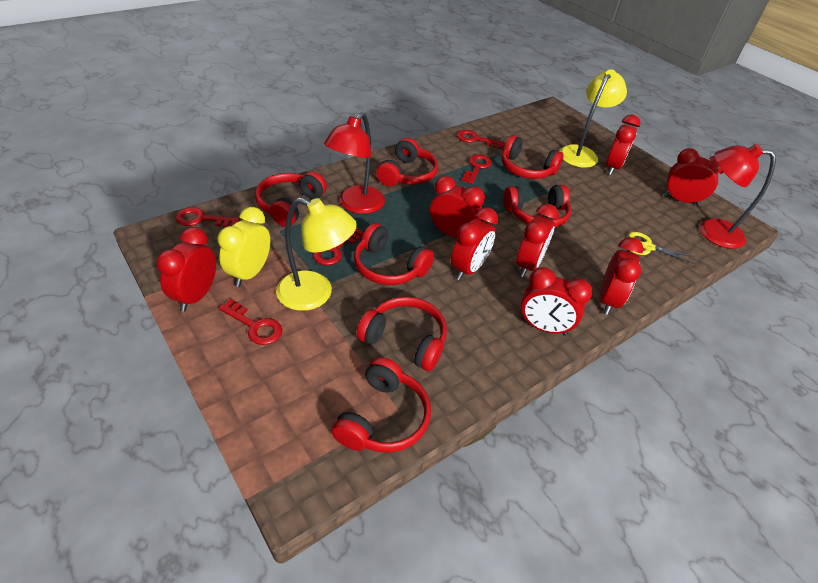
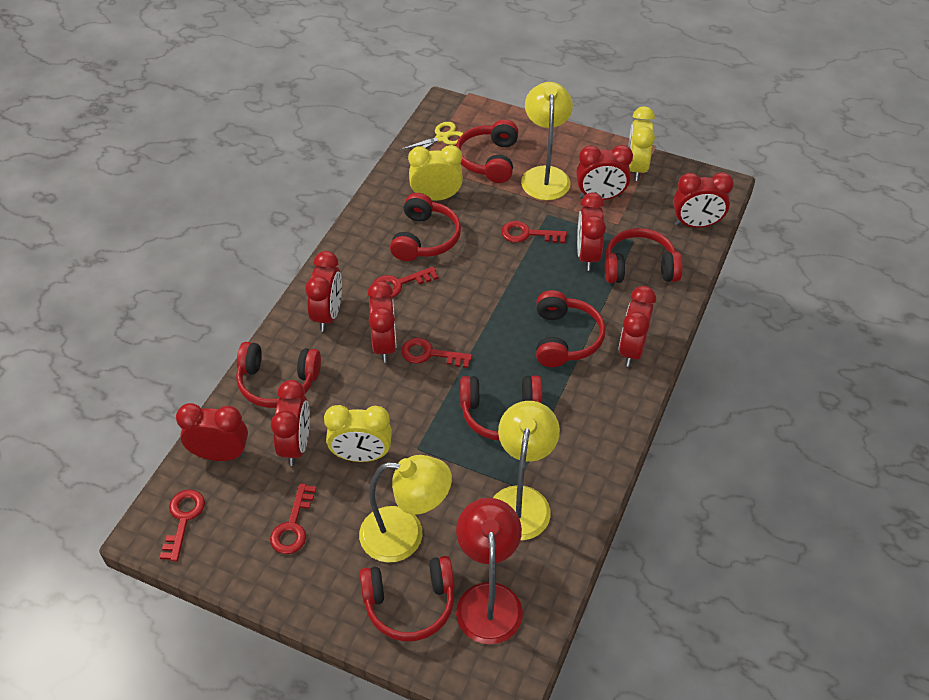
red lamp: 2 -> 1
yellow clock: 1 -> 3
yellow lamp: 2 -> 3

